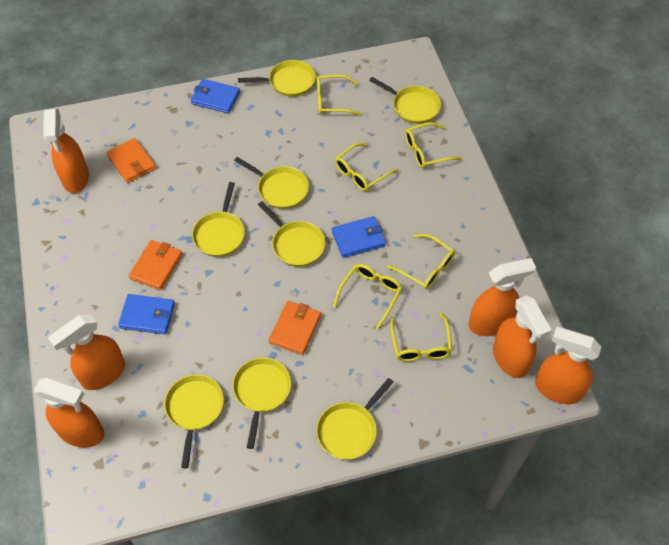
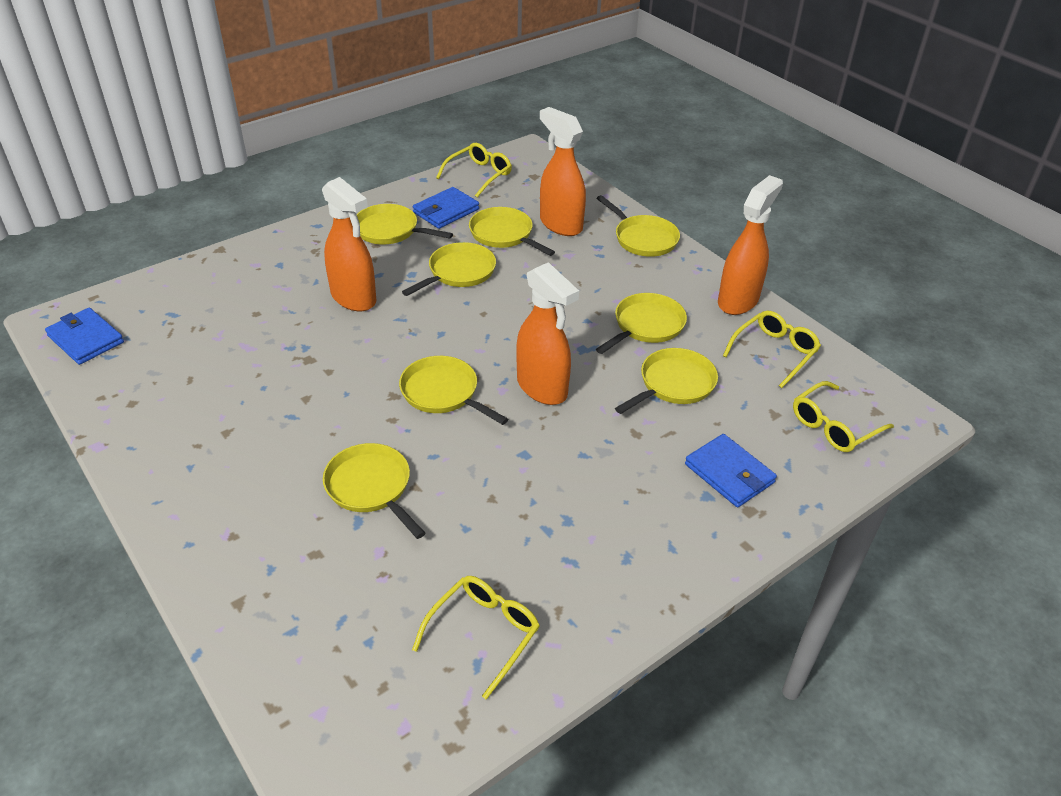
orange spray bottle: 6 -> 4
orange wallet: 3 -> 0
yellow glasses: 6 -> 4

